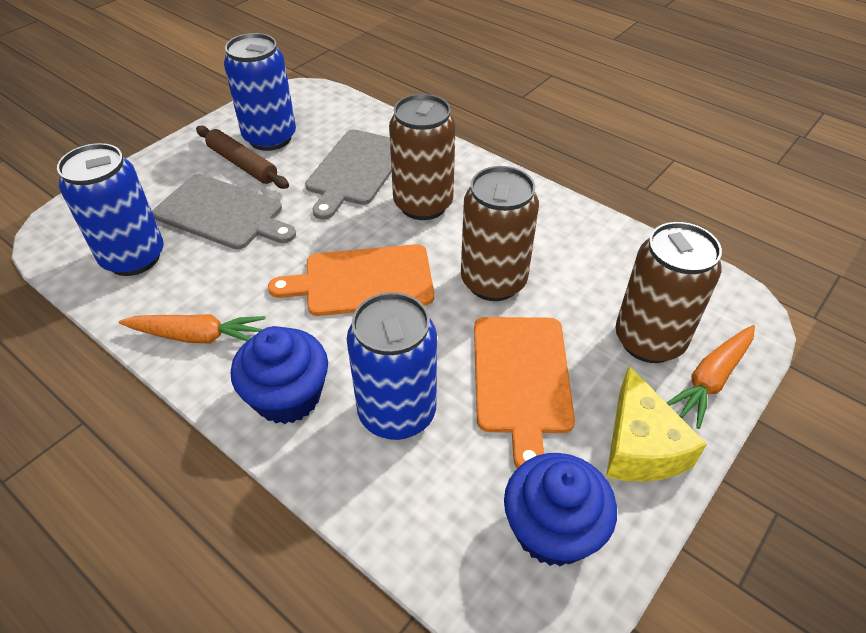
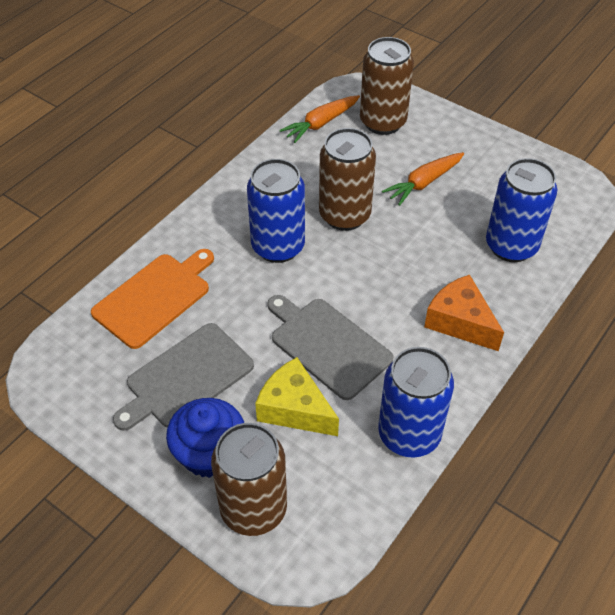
blue cupcake: 2 -> 1
brown rolling pin: 1 -> 0
orange cheese: 0 -> 1
orange cutting board: 2 -> 1

